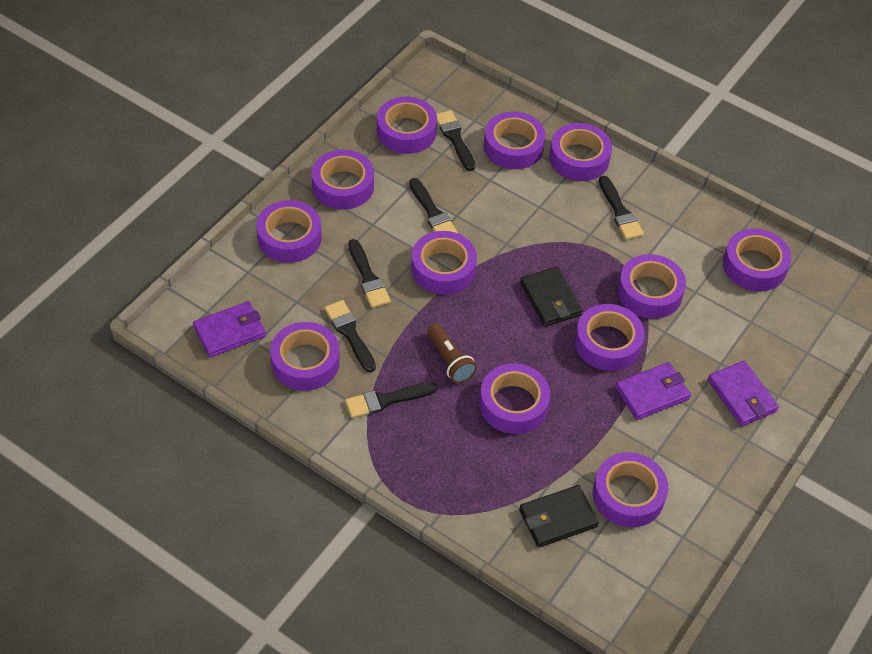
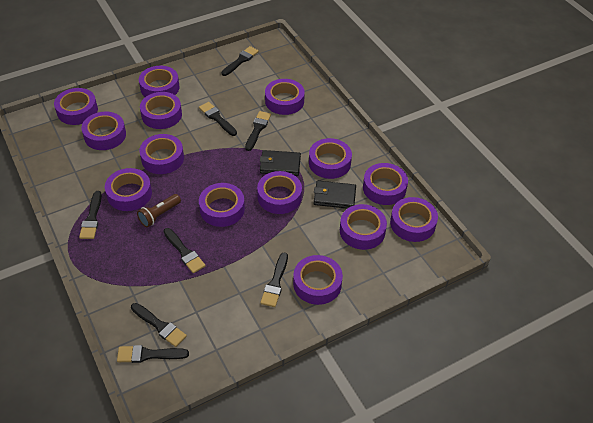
black brush: 6 -> 8
purple tape: 12 -> 14
purple wallet: 3 -> 0

